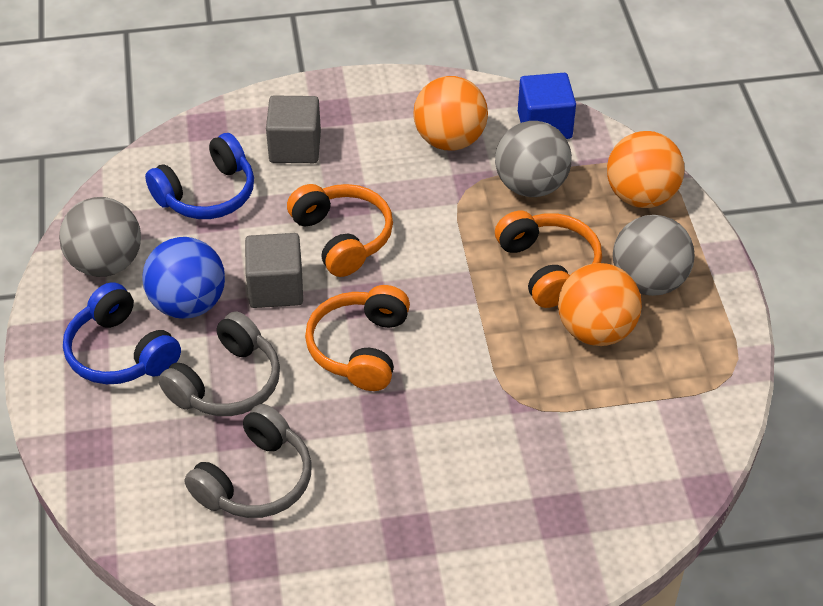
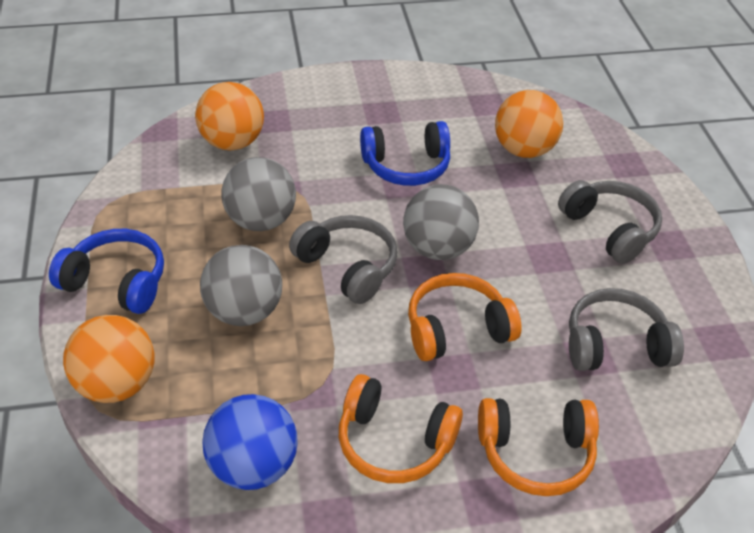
blue cube: 1 -> 0
grey cube: 2 -> 0
grey headphones: 2 -> 3

